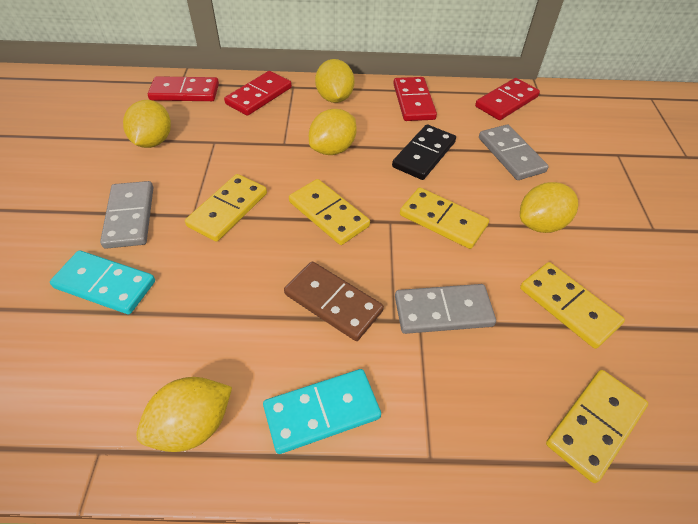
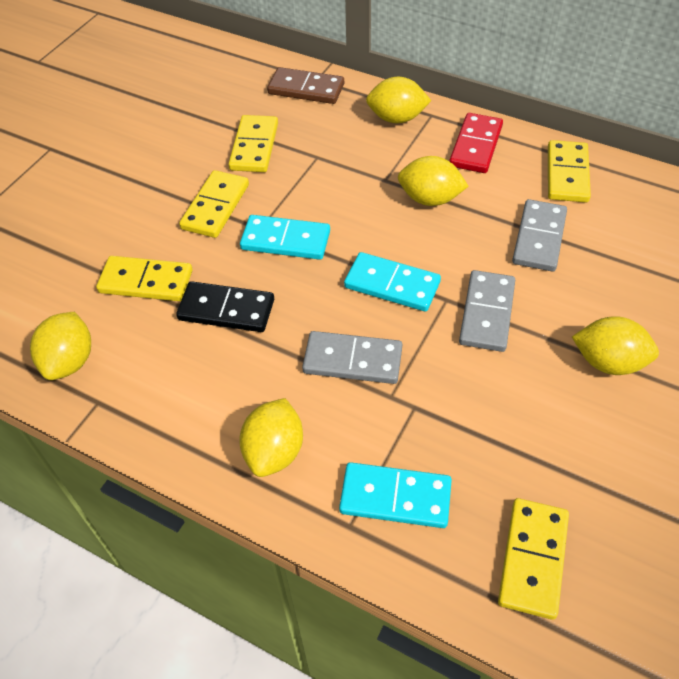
red domino: 4 -> 1
turquoise domino: 2 -> 3

